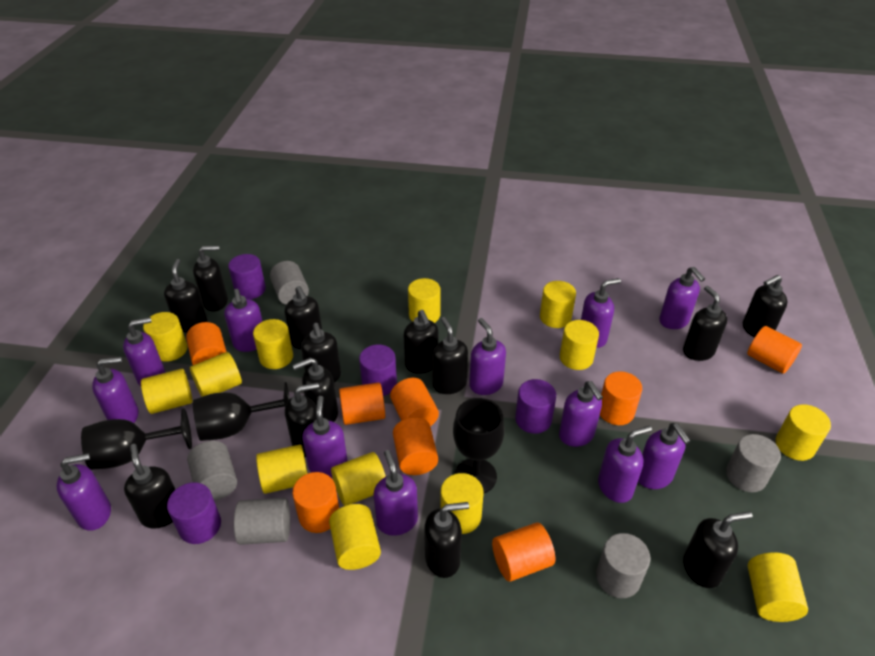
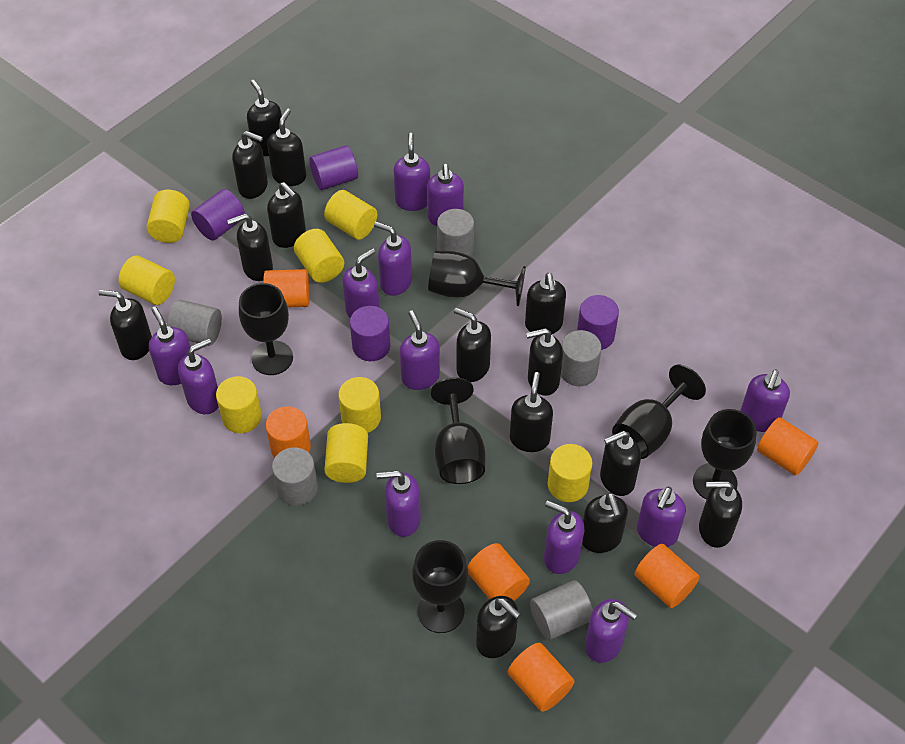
black goblet: 3 -> 6
black soap dispenser: 13 -> 14
orange cylinder: 8 -> 6
yellow cylinder: 13 -> 8

